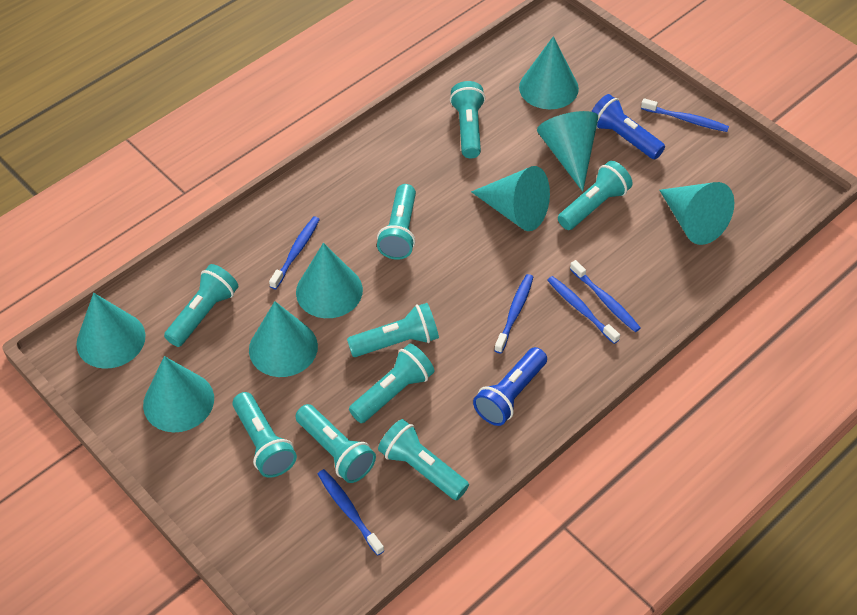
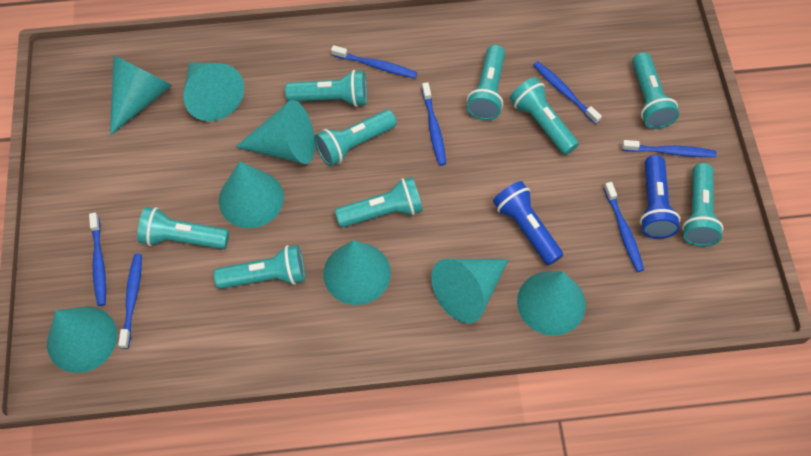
blue toothbrush: 6 -> 7

